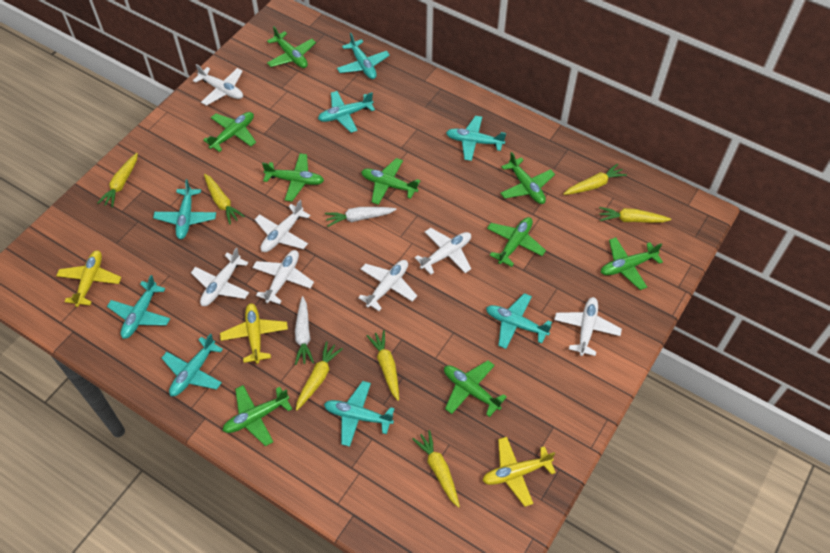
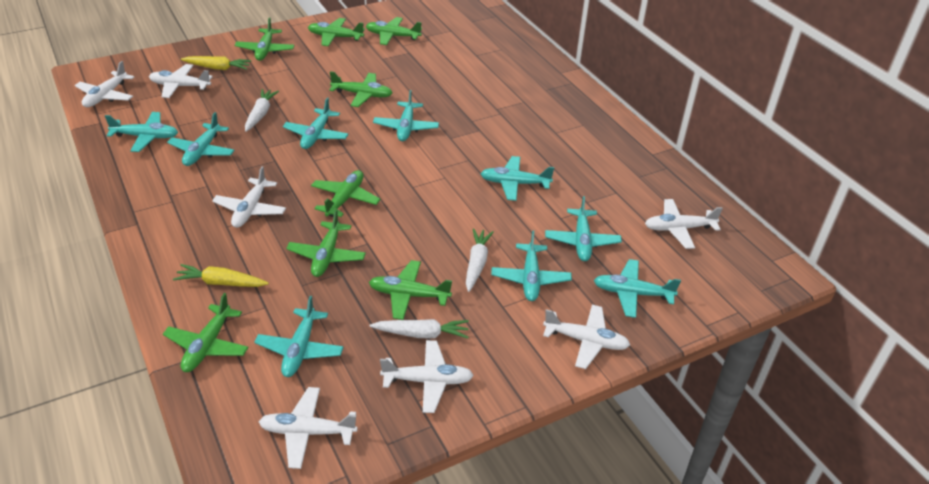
green plane: 9 -> 8
turquoise plane: 8 -> 9
white carrot: 2 -> 3
yellow carrot: 7 -> 2
yellow plane: 3 -> 0

